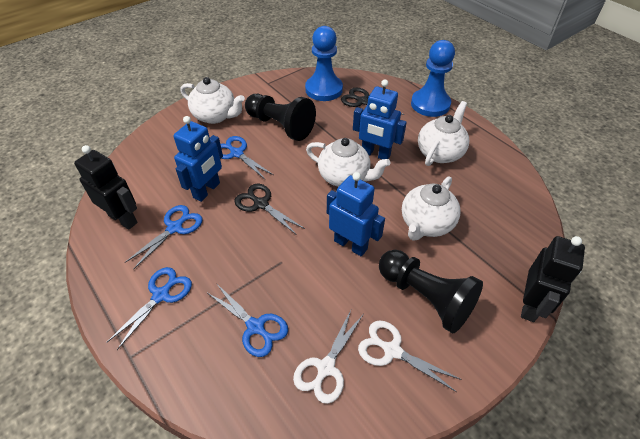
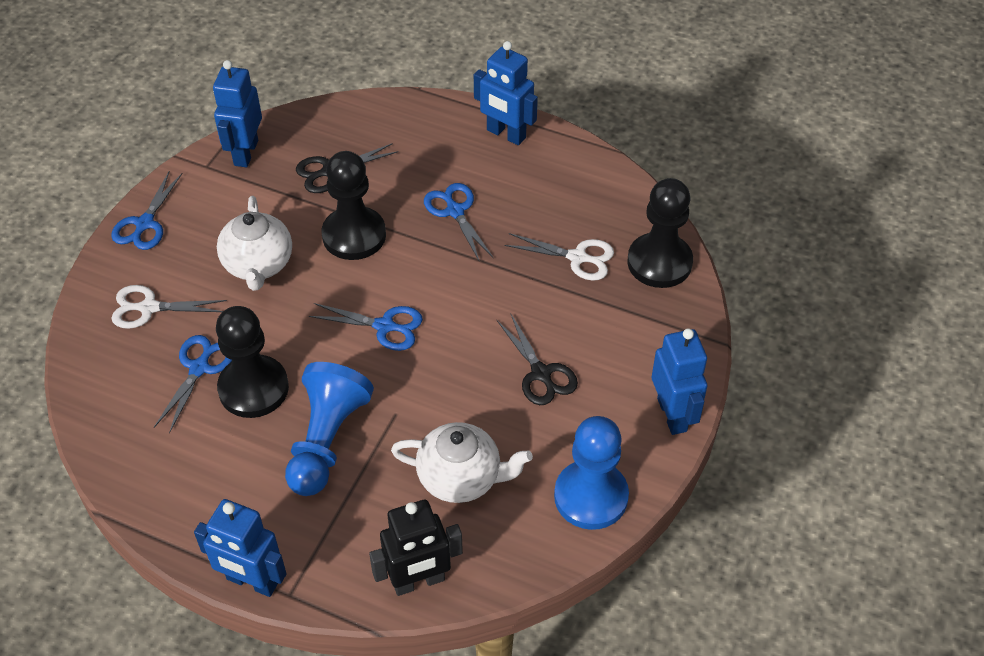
black pawn: 2 -> 3
black robot: 2 -> 1
blue robot: 3 -> 4
white teapot: 4 -> 2

